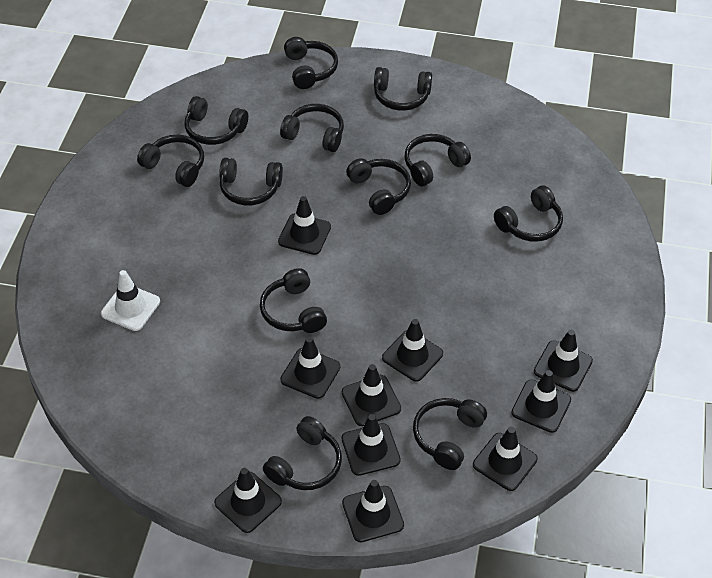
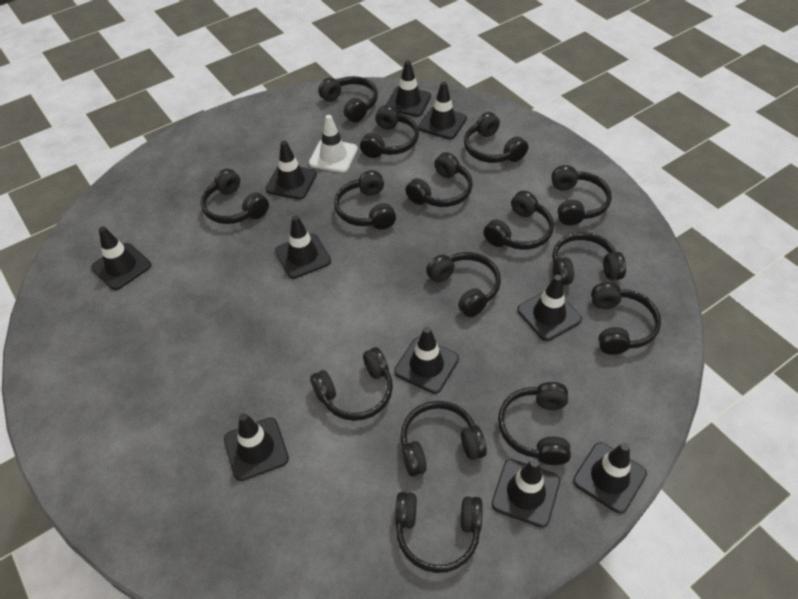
black headphones: 12 -> 15

